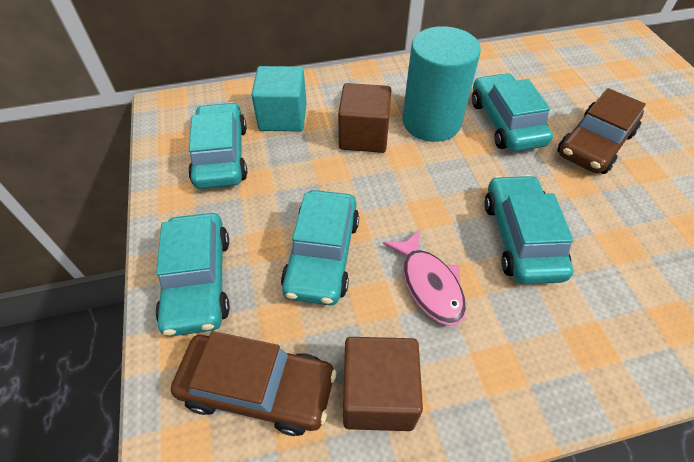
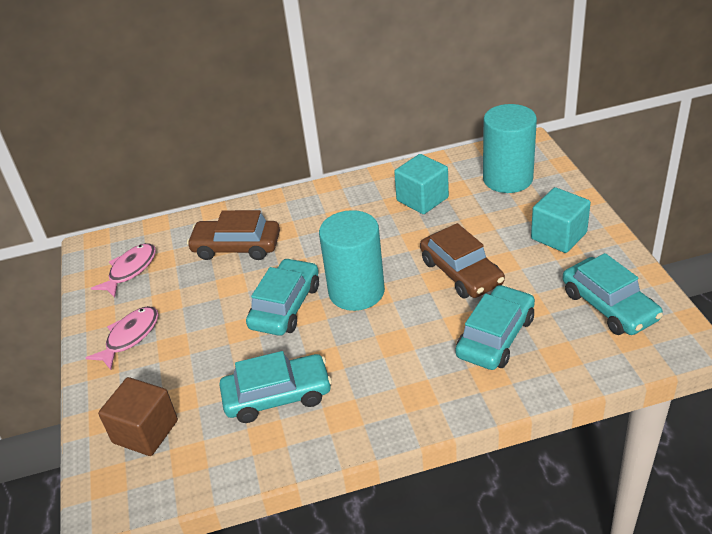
brown cube: 2 -> 1
pink fish: 1 -> 2
turquoise car: 5 -> 4
turquoise cube: 1 -> 2
turquoise cylinder: 1 -> 2

